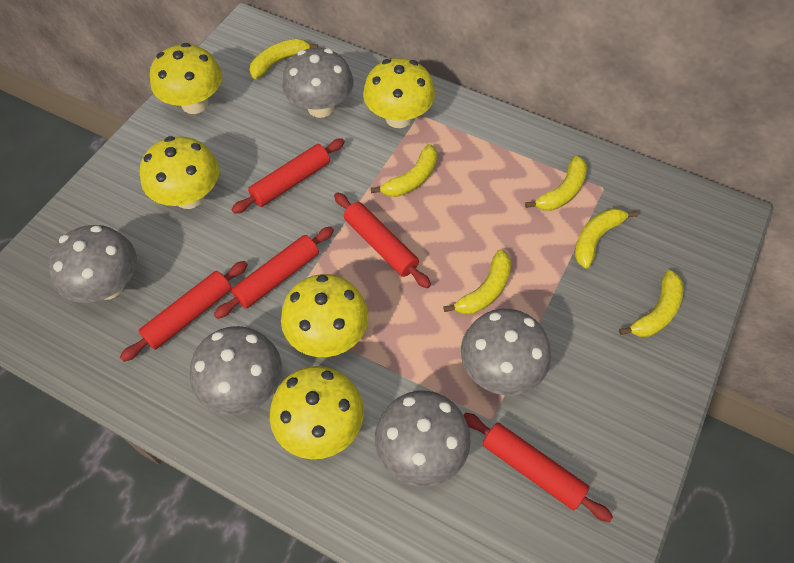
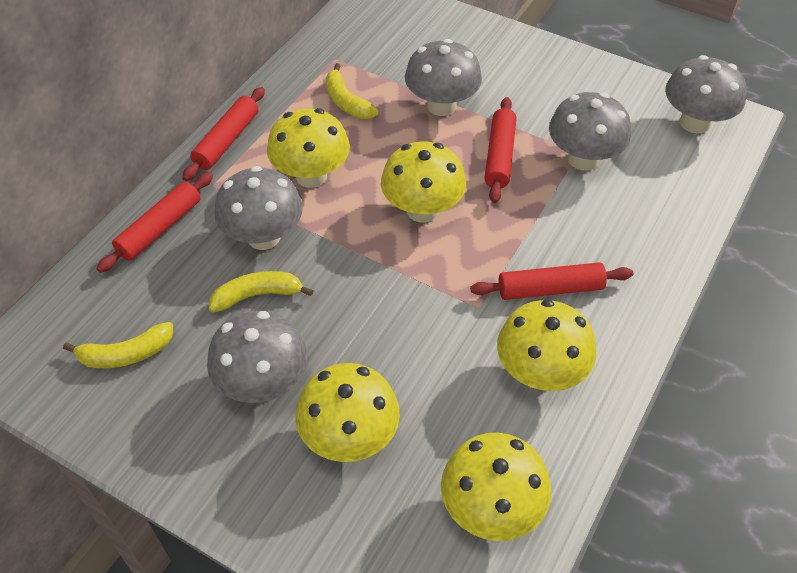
red rolling pin: 5 -> 4
yellow banana: 6 -> 3

